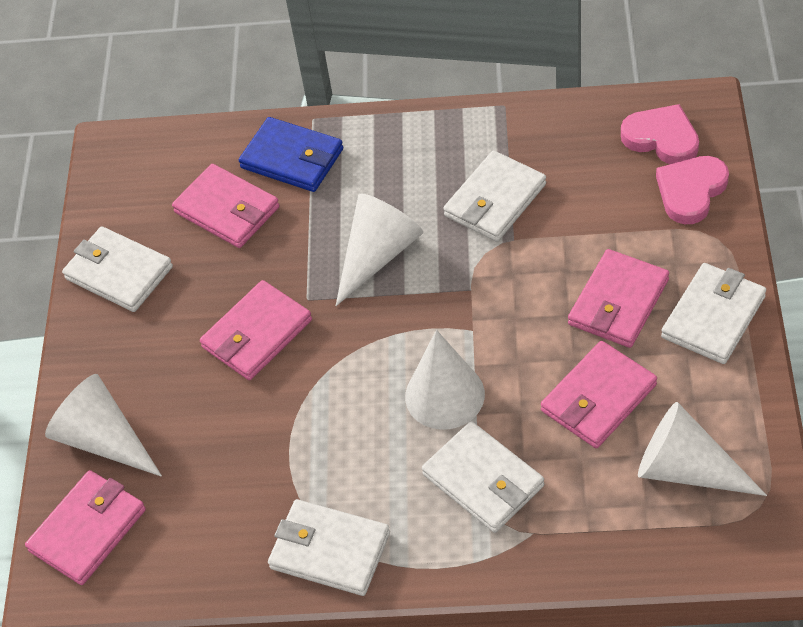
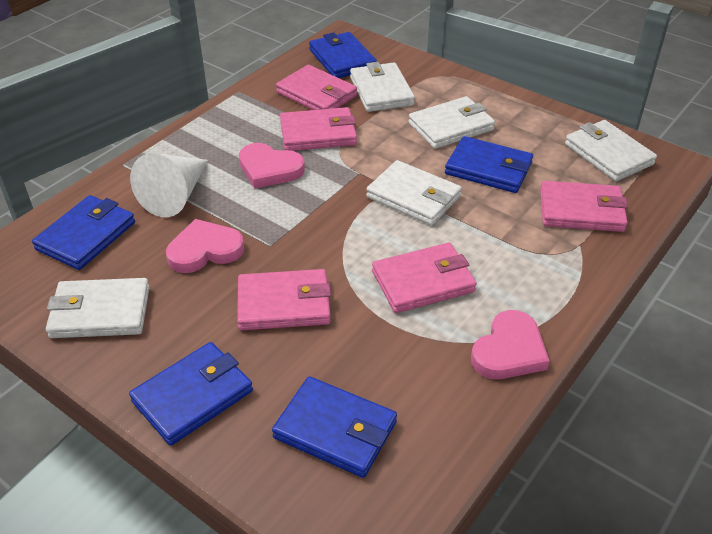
blue wallet: 1 -> 5
pink heart: 2 -> 3
white cone: 4 -> 1

